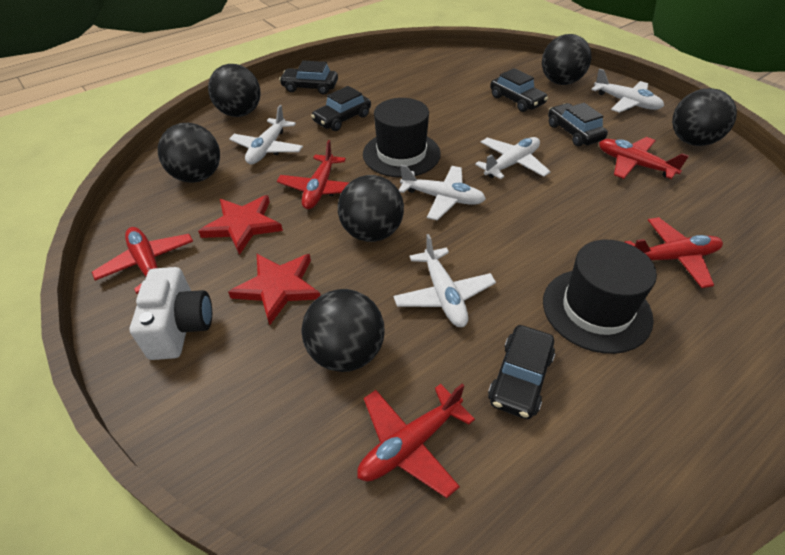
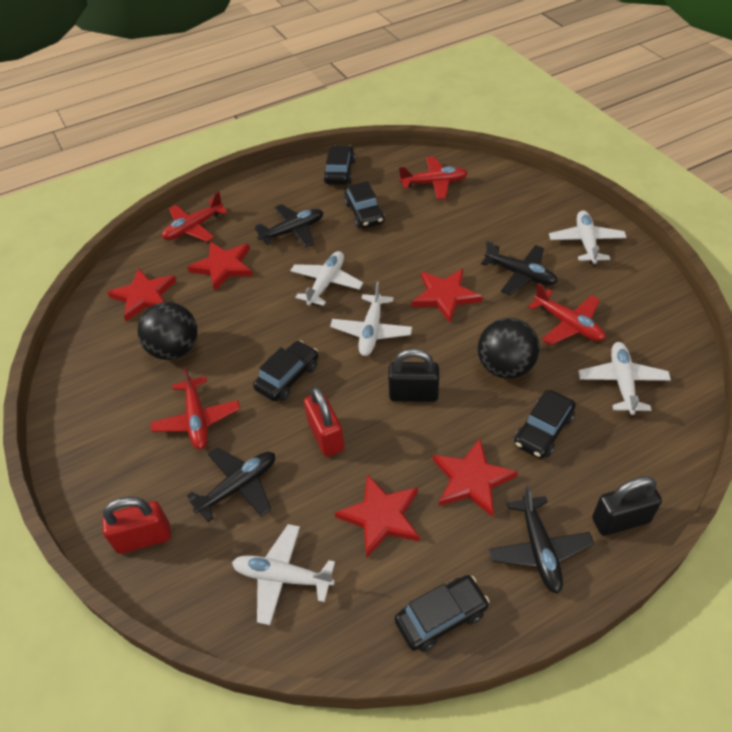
black ball: 6 -> 2
black hat: 2 -> 0
black padlock: 0 -> 2
black plane: 0 -> 4
red padlock: 0 -> 2
red plane: 5 -> 4
red star: 2 -> 5
white camera: 1 -> 0

